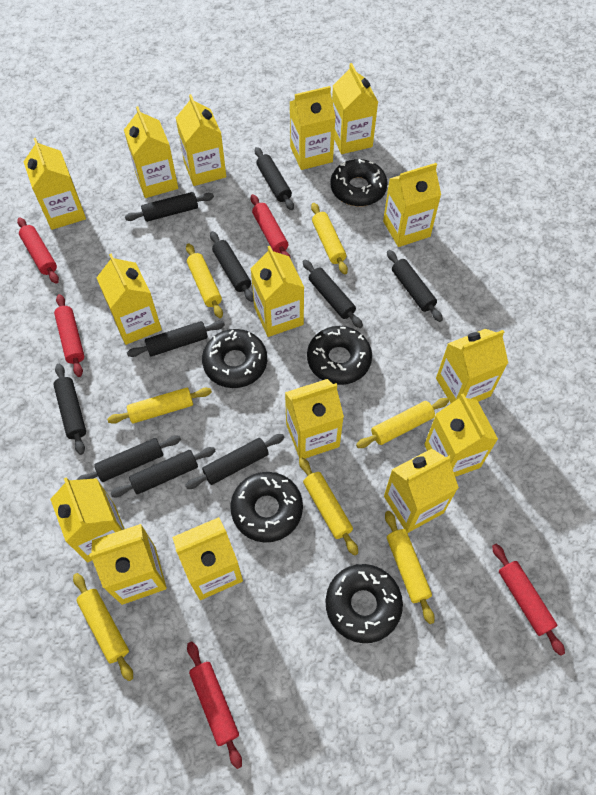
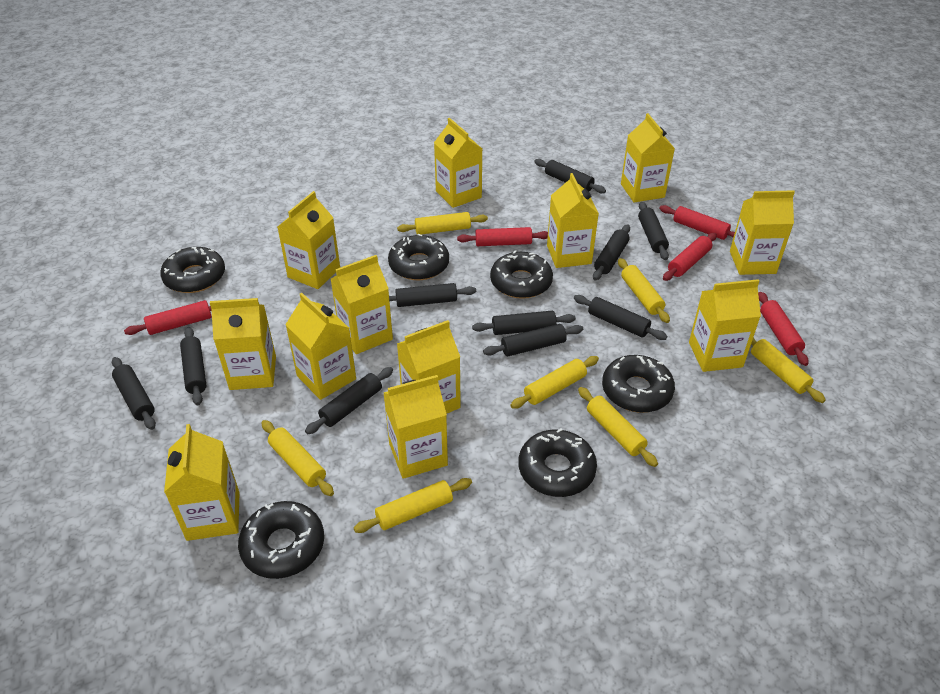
black donut: 5 -> 6
yellow carton: 15 -> 12

